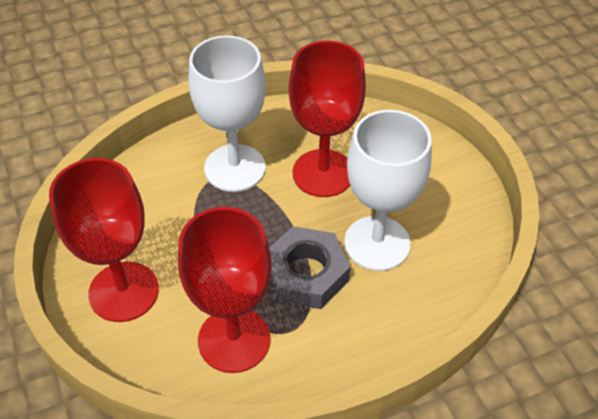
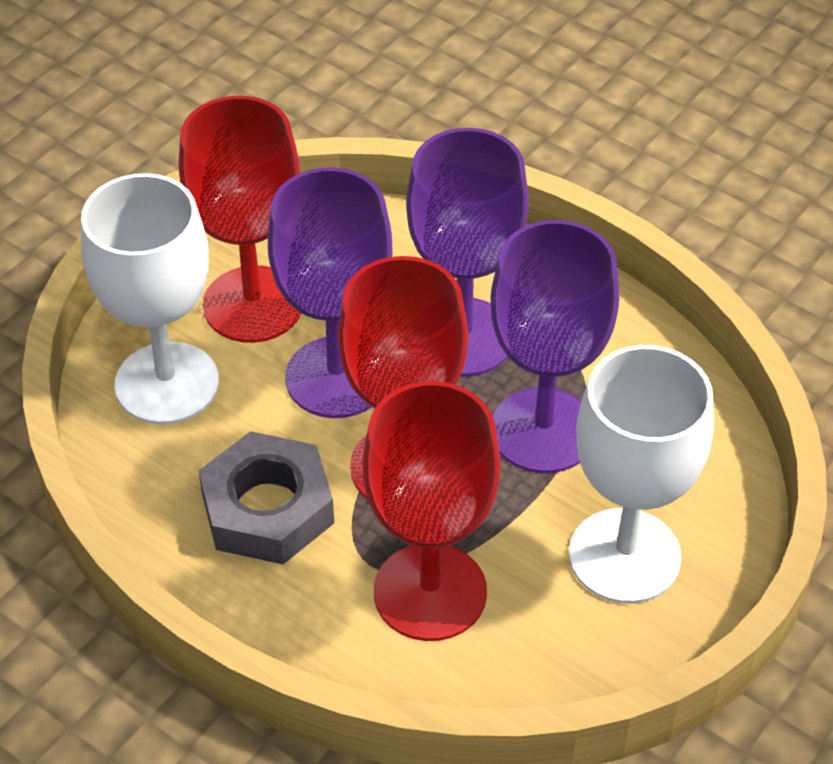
purple goblet: 0 -> 3

